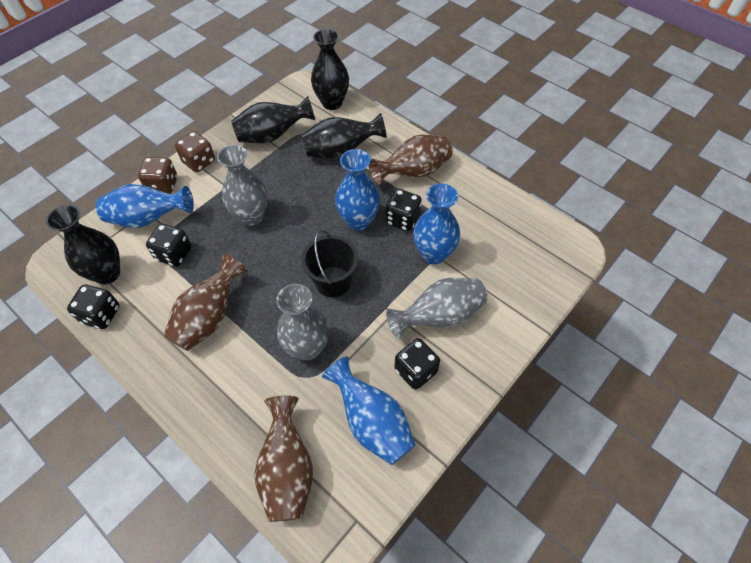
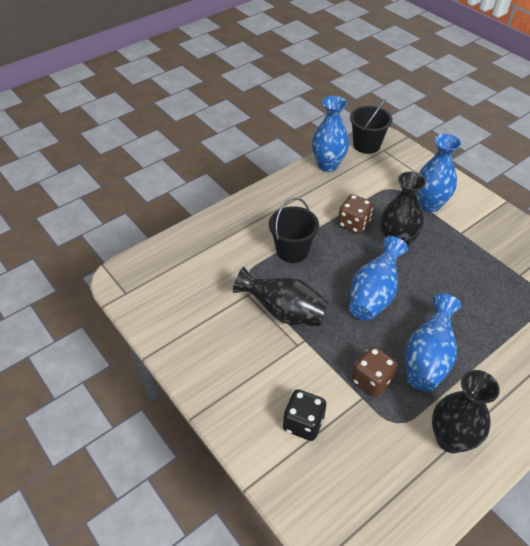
black bucket: 1 -> 2
black dice: 4 -> 1
black vase: 4 -> 3
brown vase: 3 -> 0
grey vase: 3 -> 0

